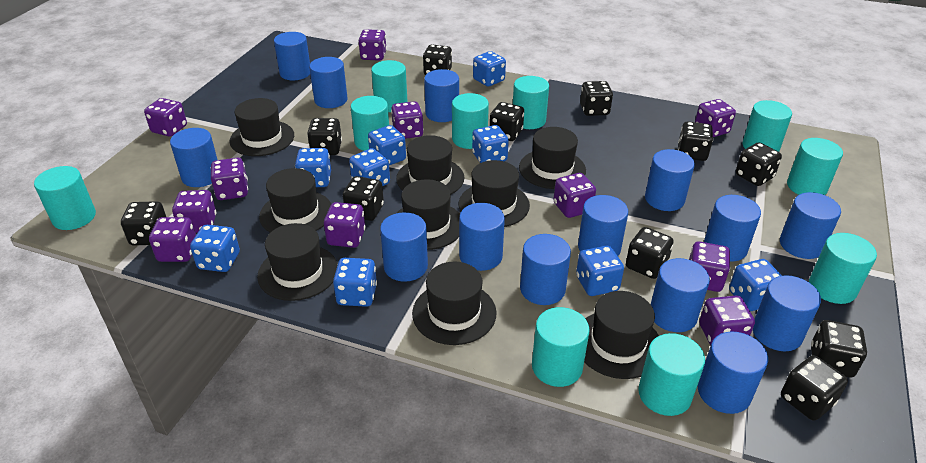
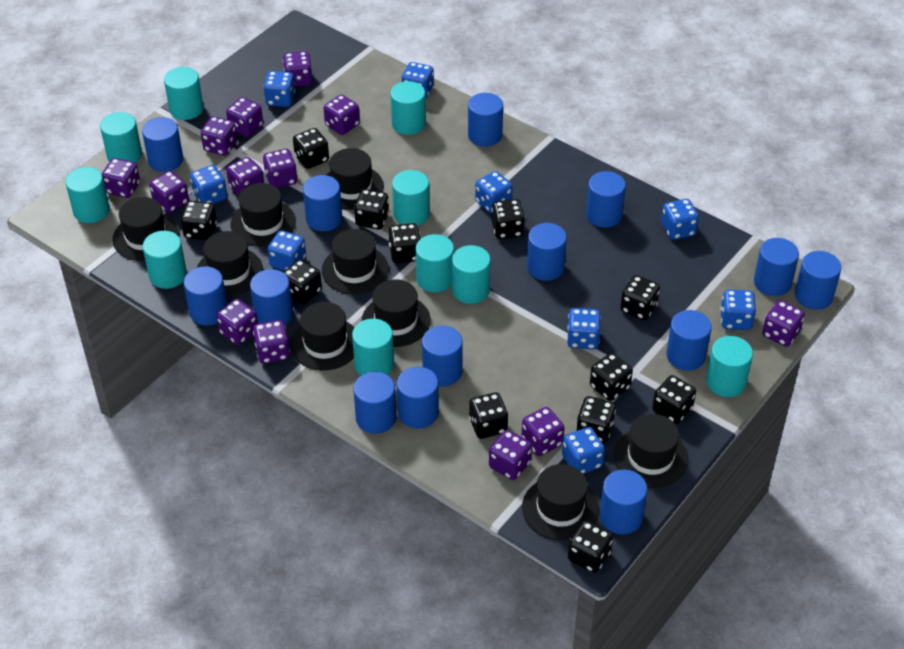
black dice: 11 -> 12
purple dice: 11 -> 13

